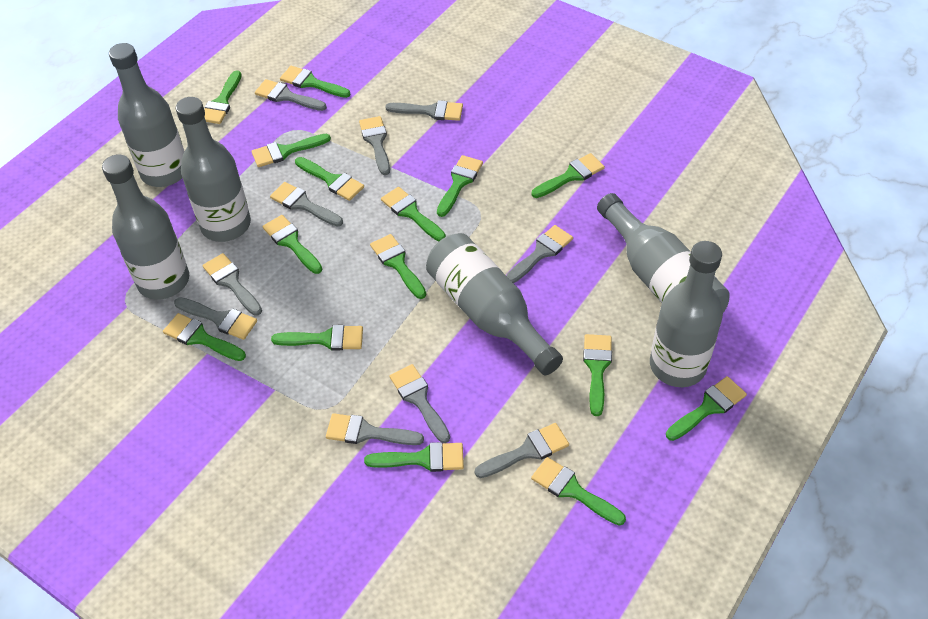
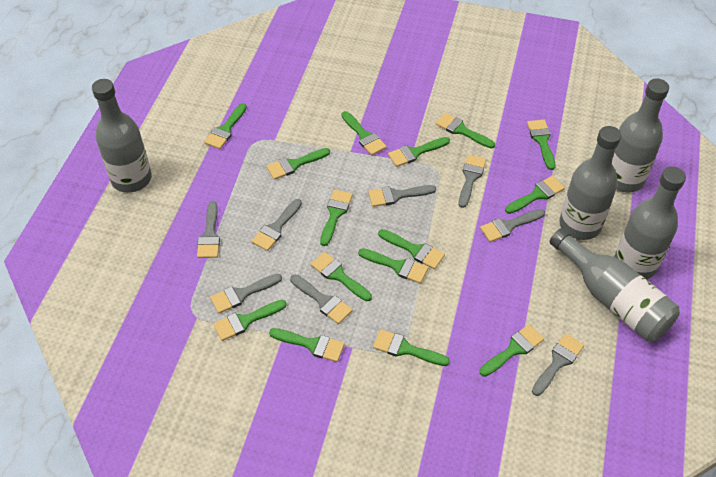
grey bottle: 6 -> 5
grey brush: 10 -> 8

